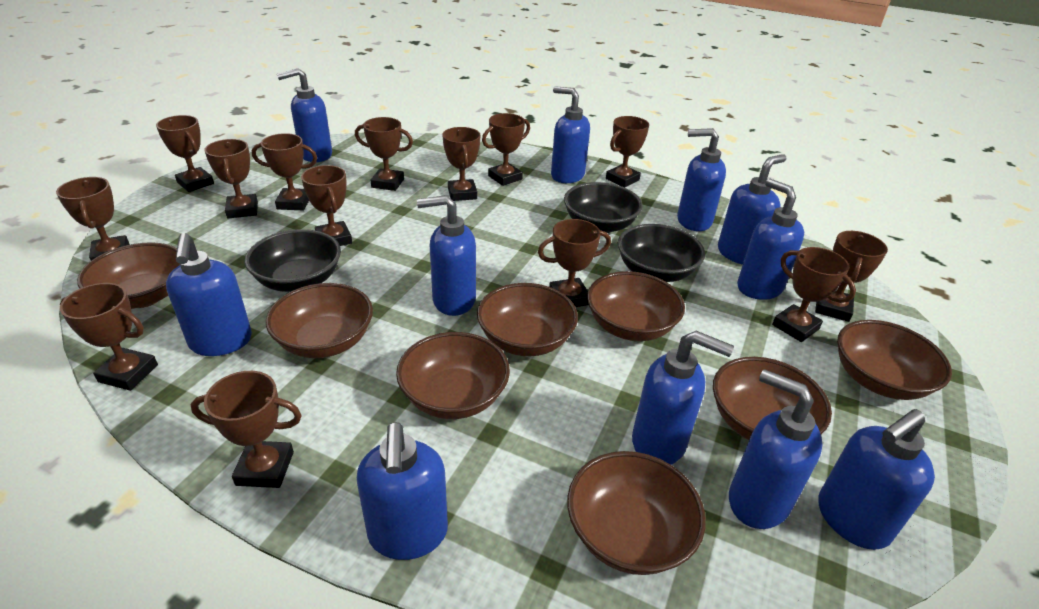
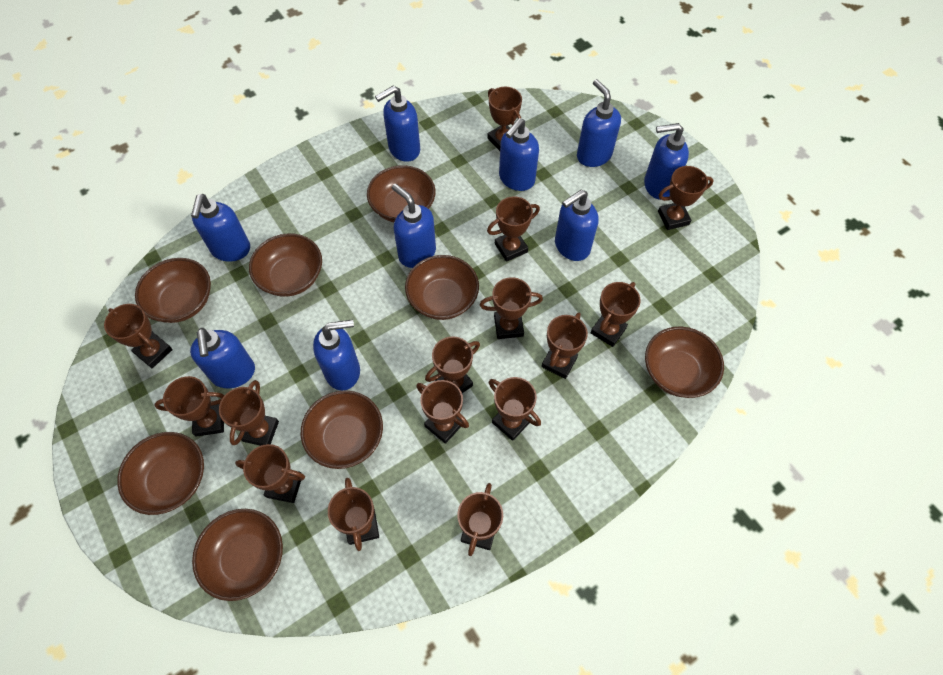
black bowl: 3 -> 0
blue soap dispenser: 11 -> 9
brown trophy: 14 -> 15

